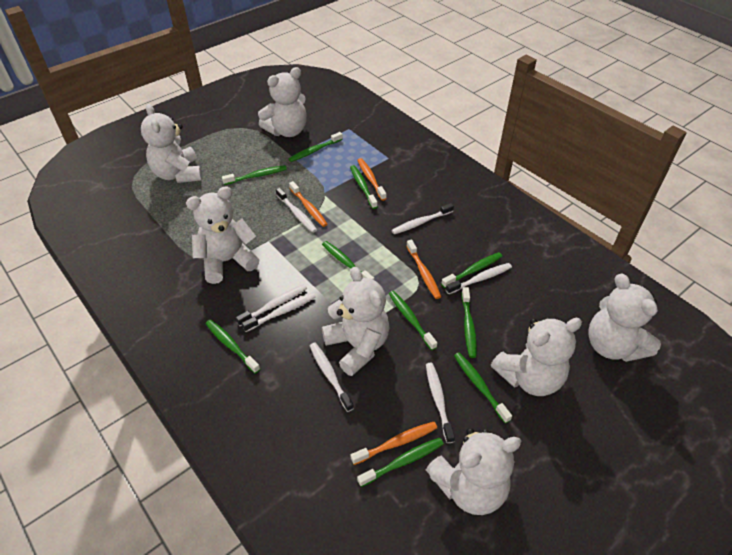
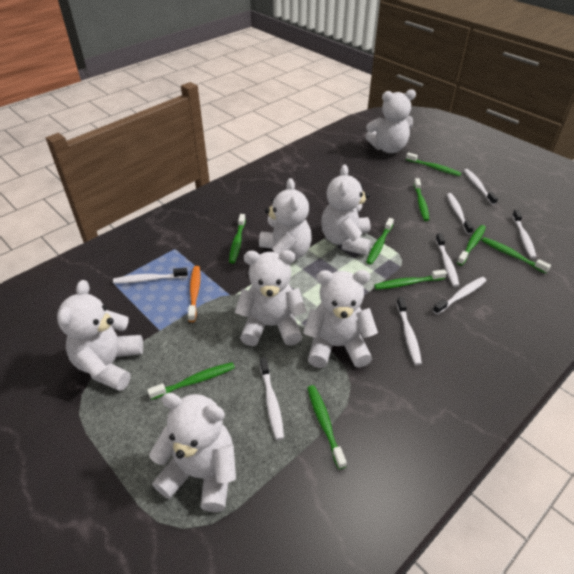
green toothbrush: 10 -> 9
orange toothbrush: 4 -> 1
white toothbrush: 7 -> 8

